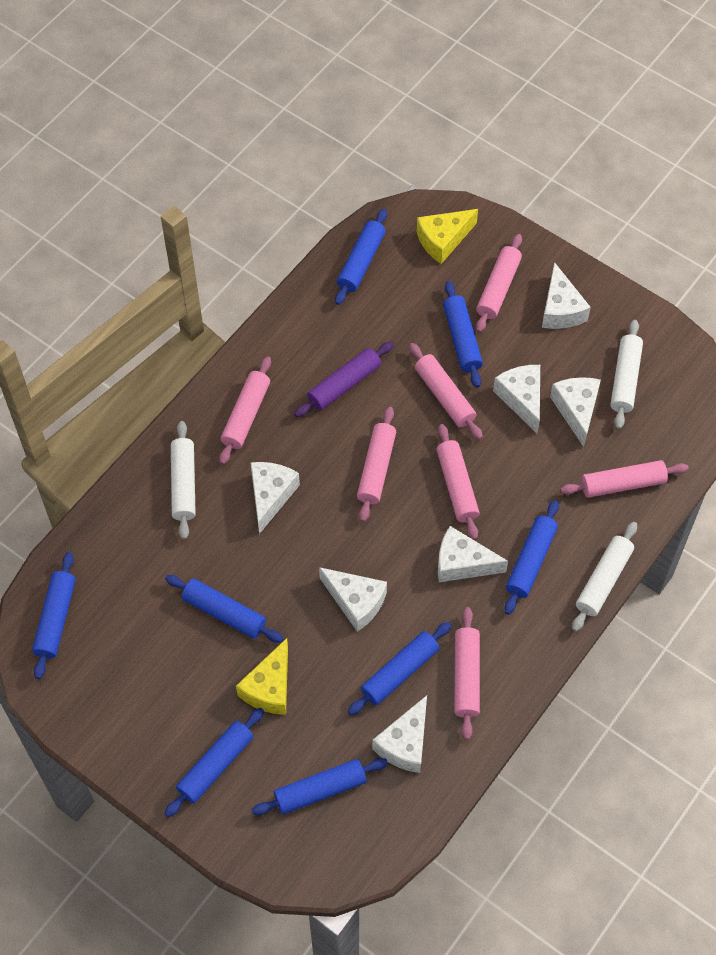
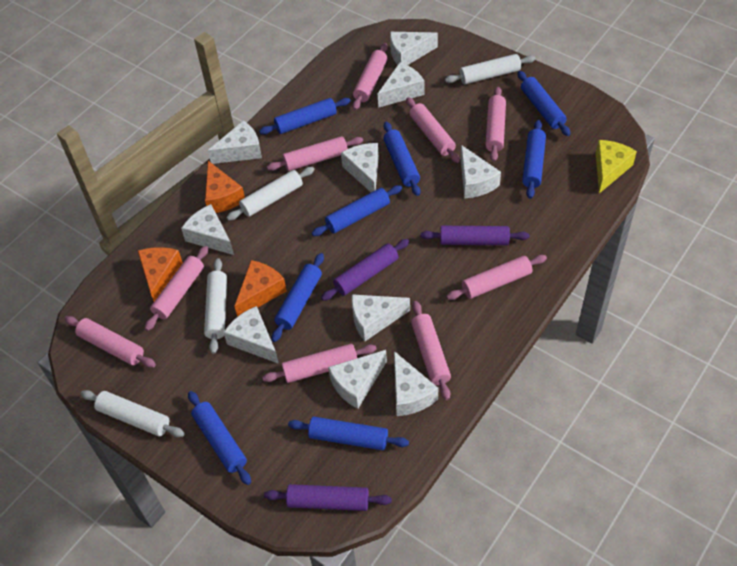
orange cheese: 0 -> 3
pink rolling pin: 7 -> 9
purple rolling pin: 1 -> 3
white cheese: 7 -> 10
white rolling pin: 3 -> 4
yellow cheese: 2 -> 1

